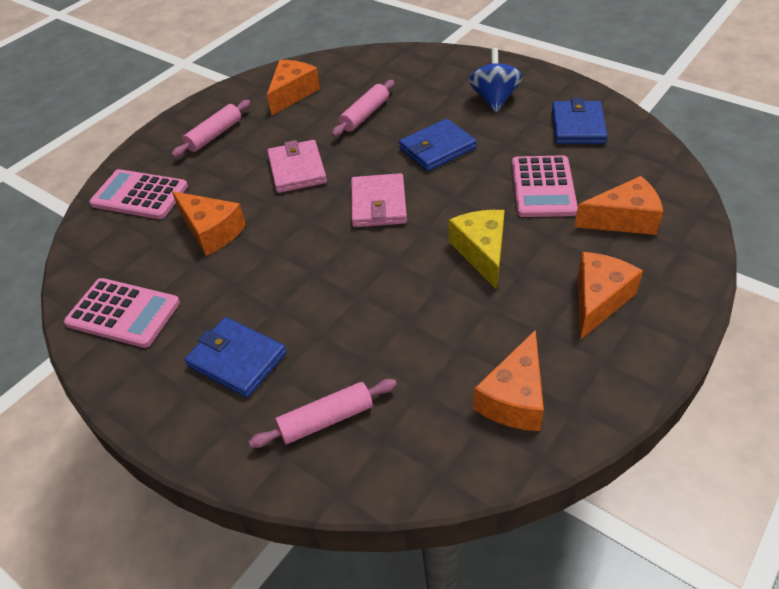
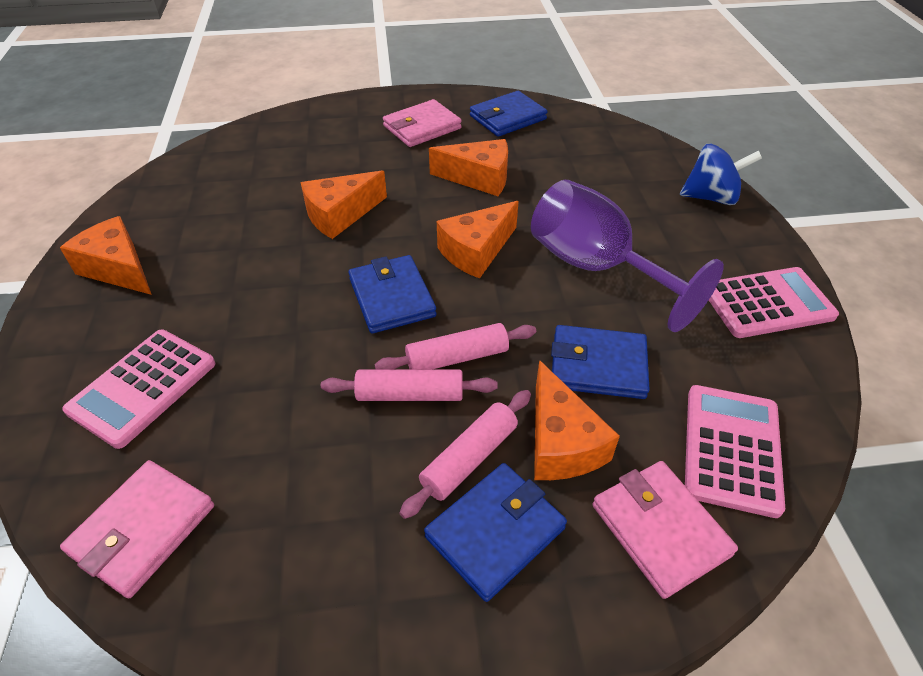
blue wallet: 3 -> 4
pink wallet: 2 -> 3
purple goblet: 0 -> 1
yellow cheese: 1 -> 0

